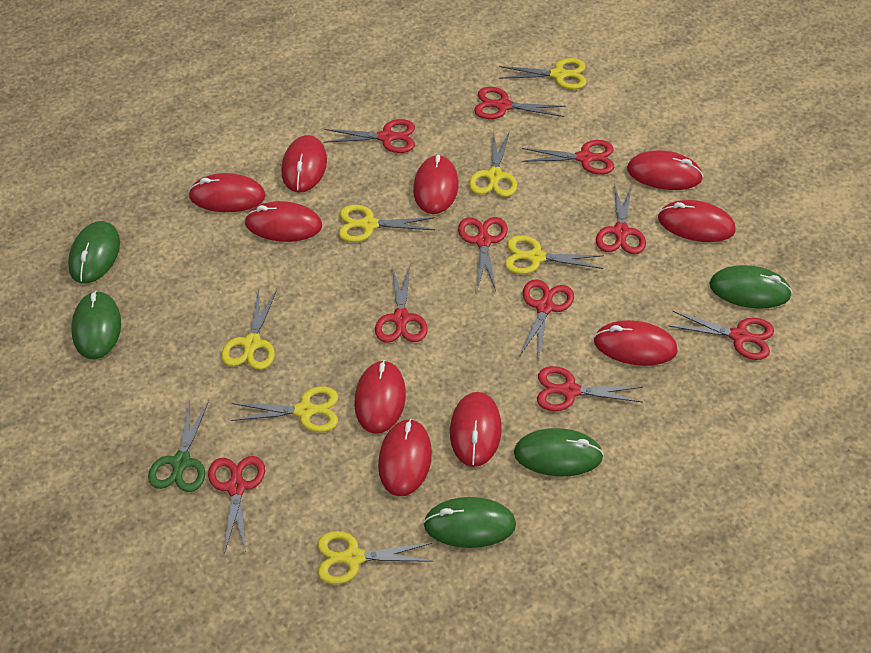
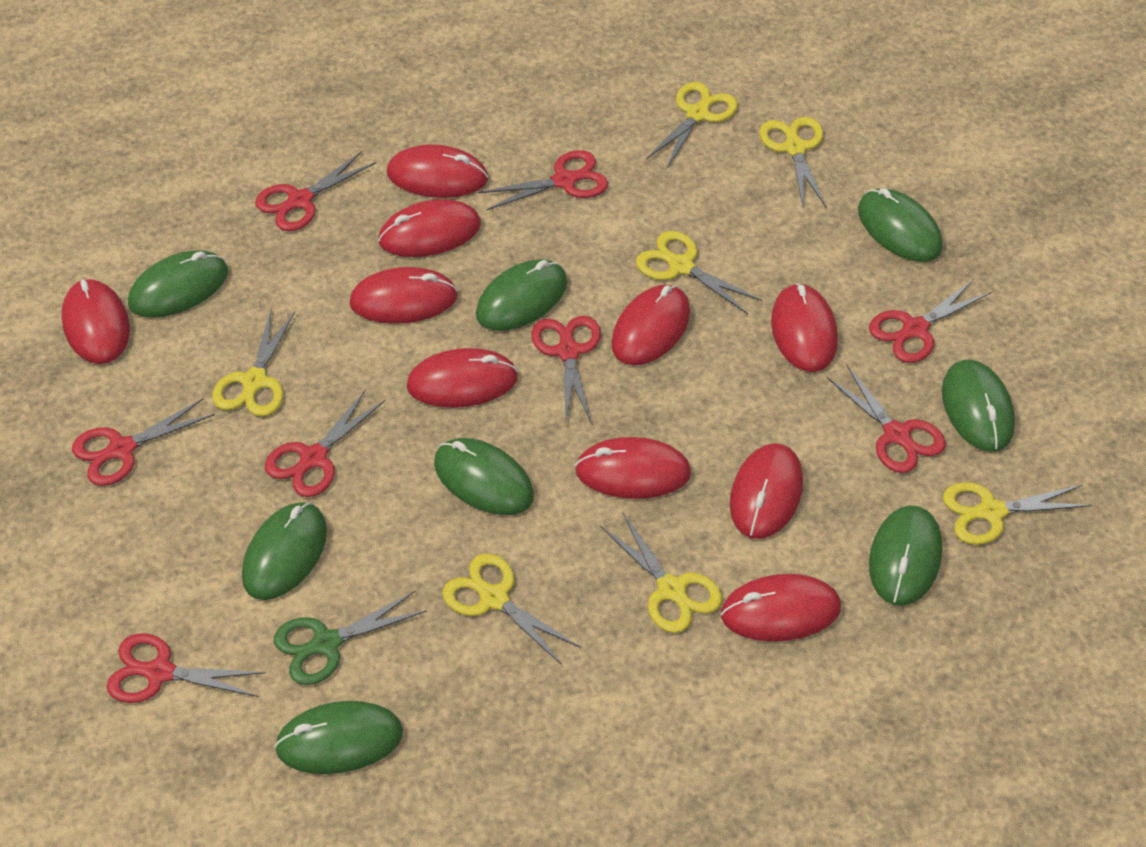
green mouse: 5 -> 8
red scissors: 10 -> 8

